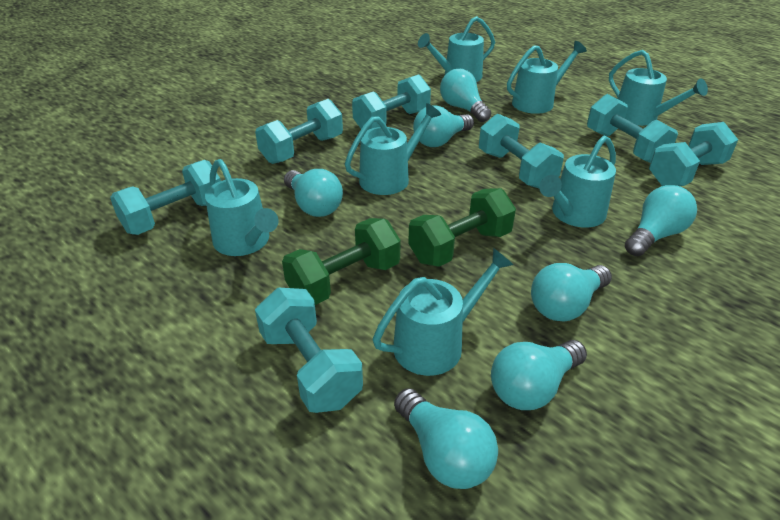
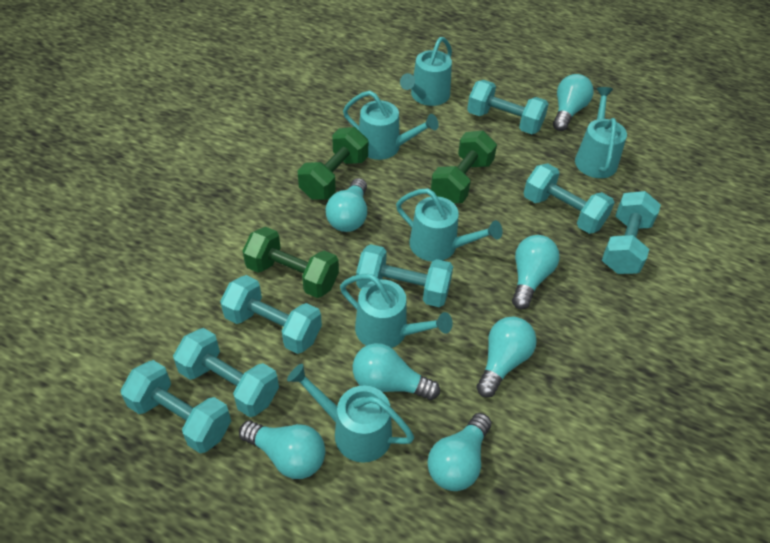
green dumbbell: 2 -> 3
turquoise watering can: 7 -> 6

